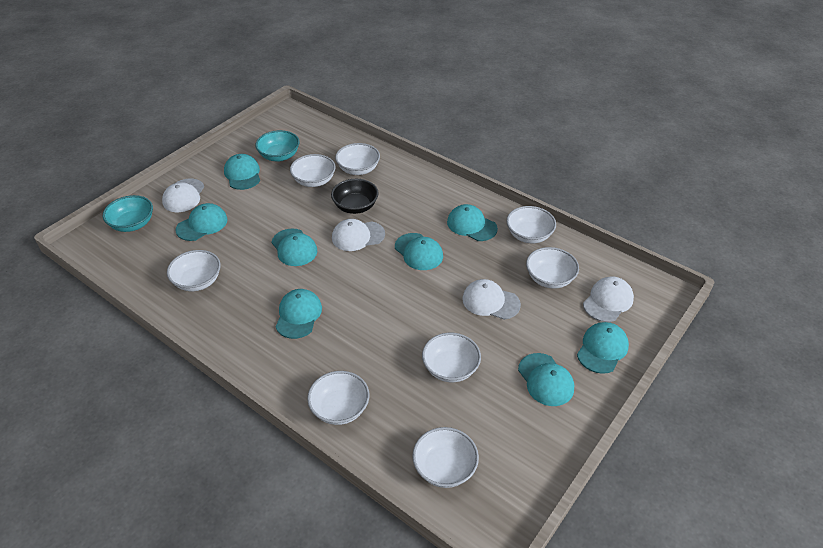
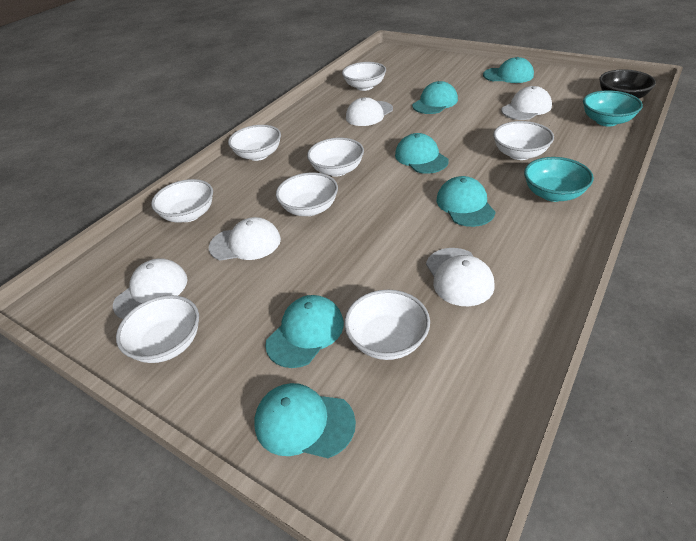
turquoise cap: 8 -> 6
white cap: 4 -> 5

